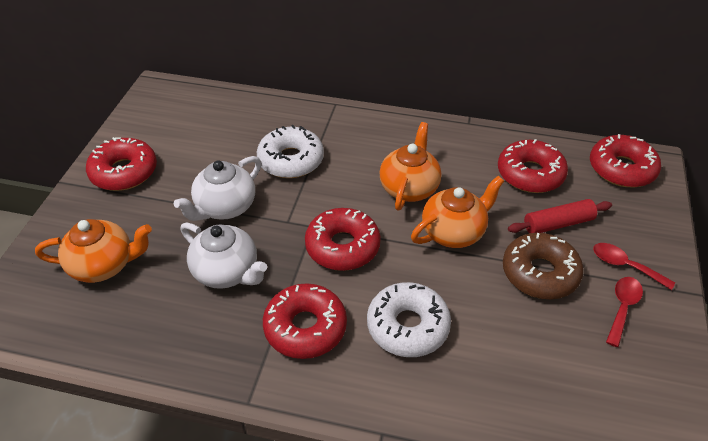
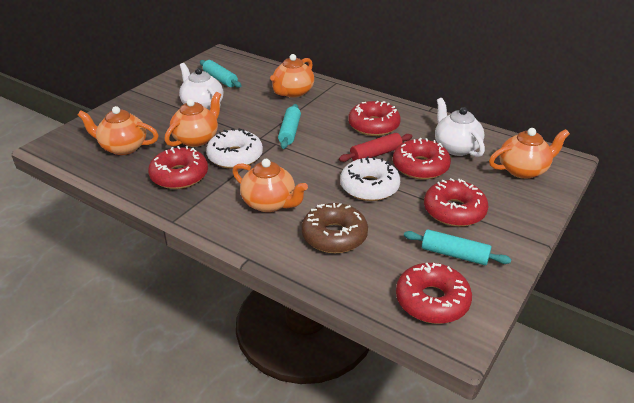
orange teapot: 3 -> 5
red spoon: 2 -> 0
turquoise rolling pin: 0 -> 3

